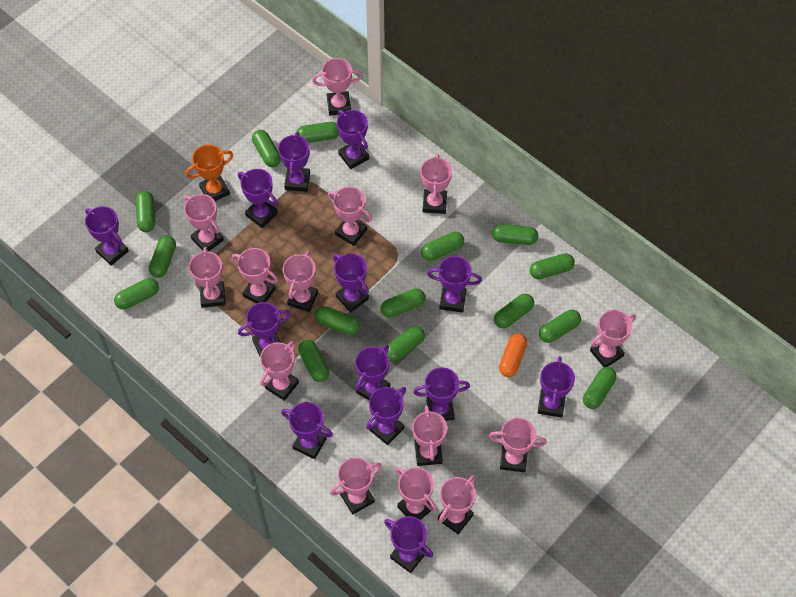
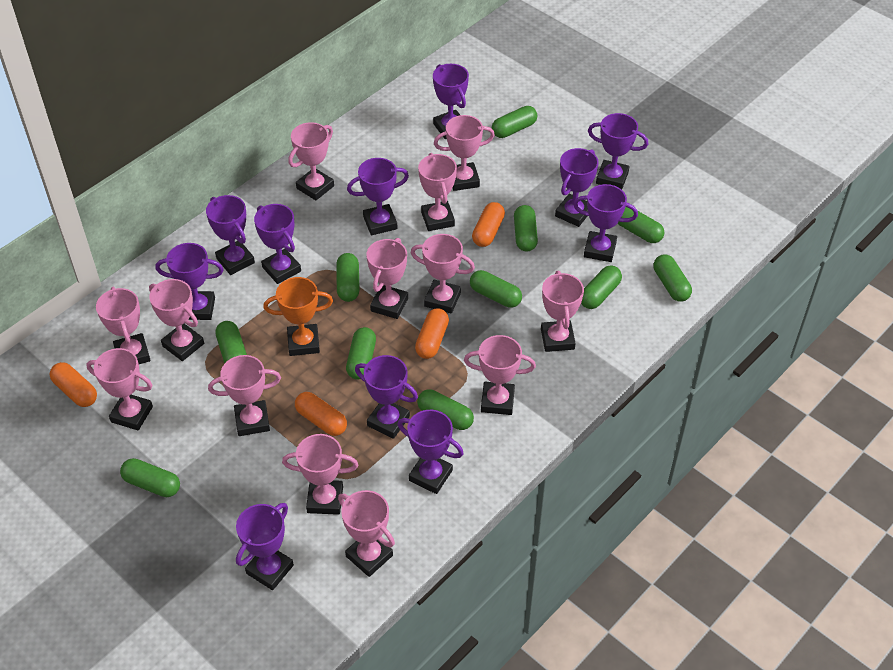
green capsule: 15 -> 11
orange capsule: 1 -> 4
pink trophy: 14 -> 13
purple trophy: 13 -> 11

